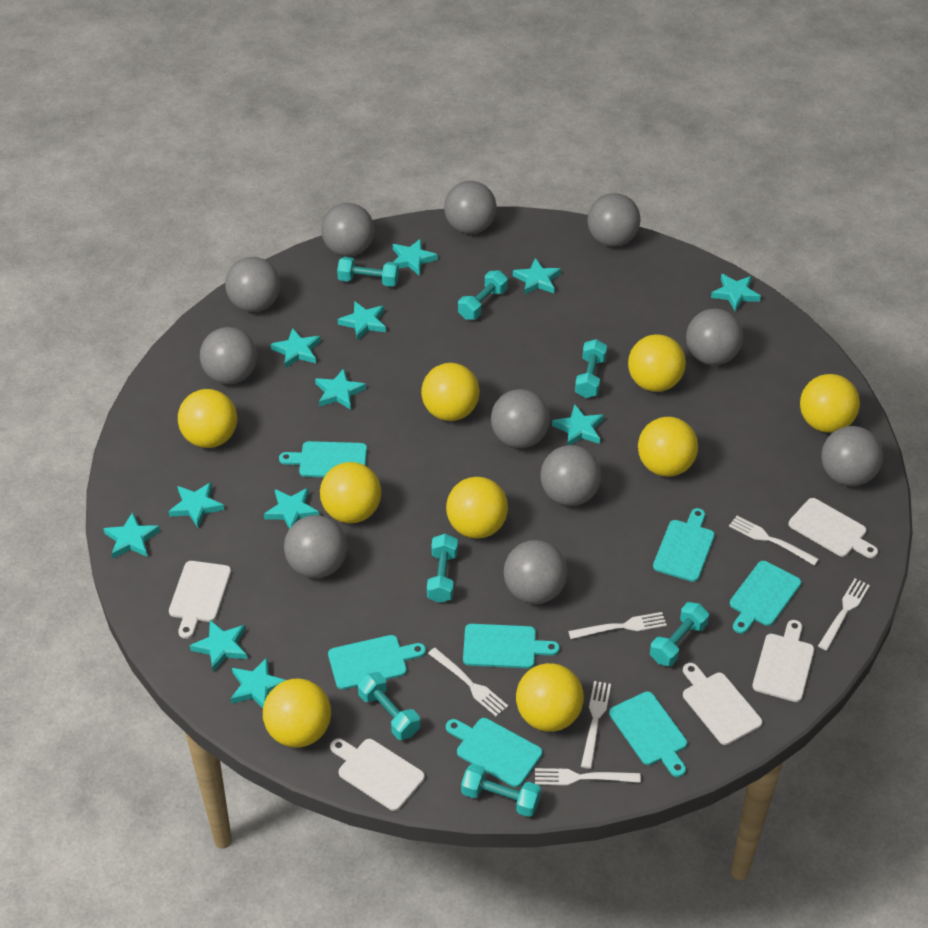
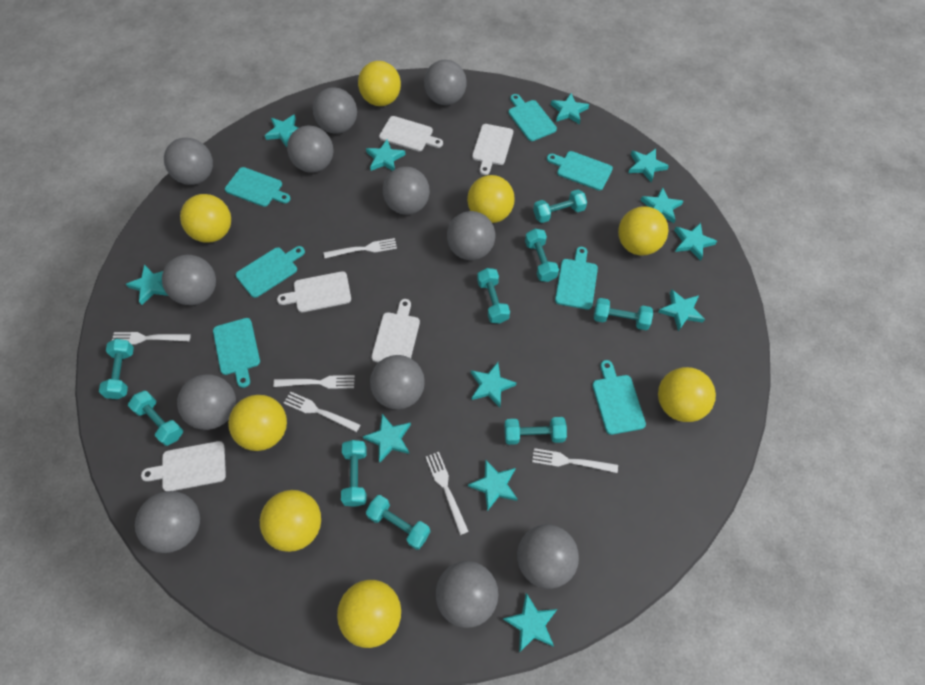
grey ball: 11 -> 12
turquoise dumbbell: 7 -> 9
yellow ball: 9 -> 8

